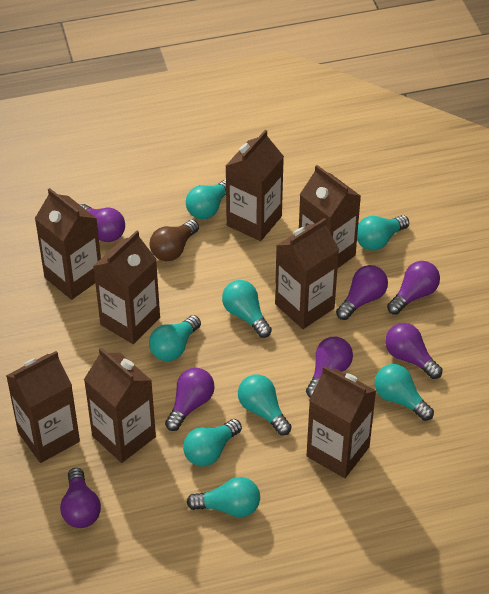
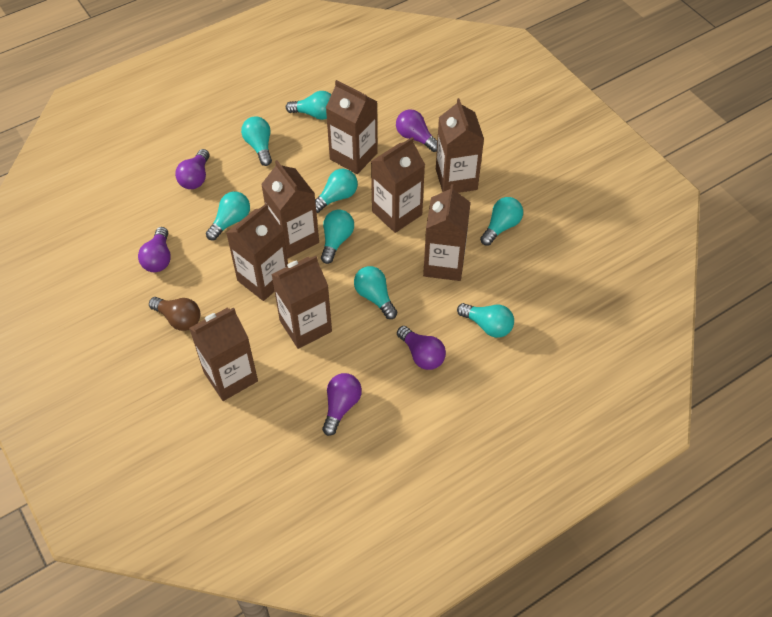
purple light bulb: 7 -> 5

